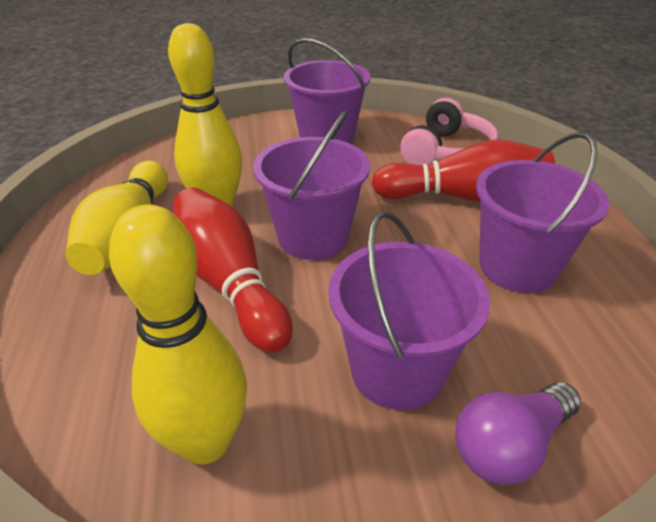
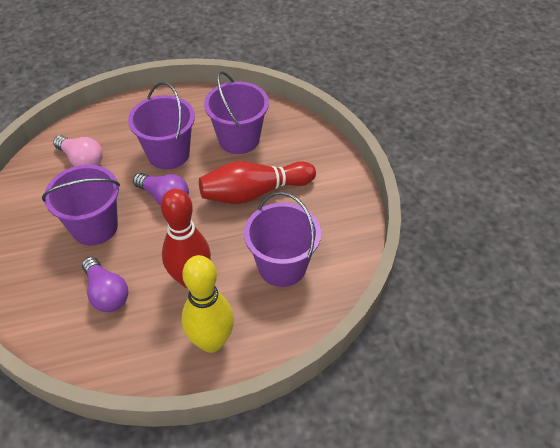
pink headphones: 1 -> 0
pink light bulb: 0 -> 1
purple light bulb: 1 -> 2
yellow bowling pin: 3 -> 1

